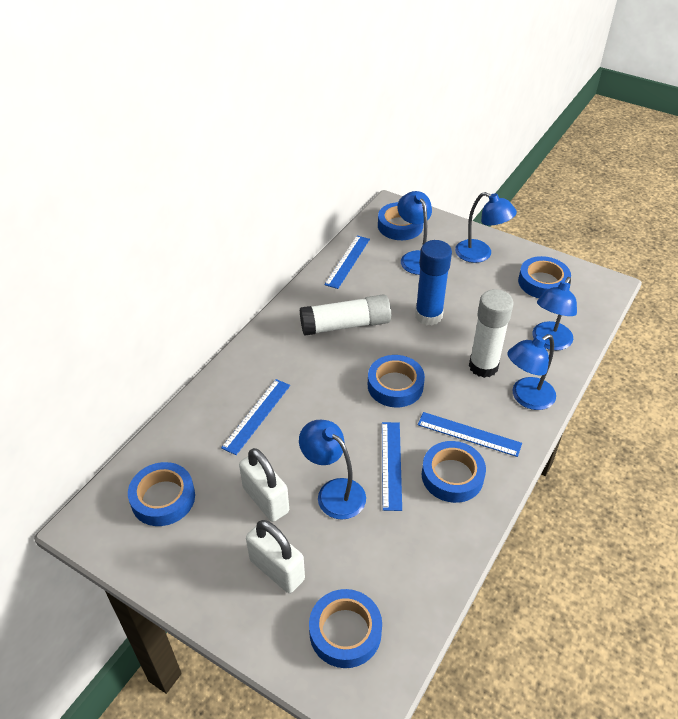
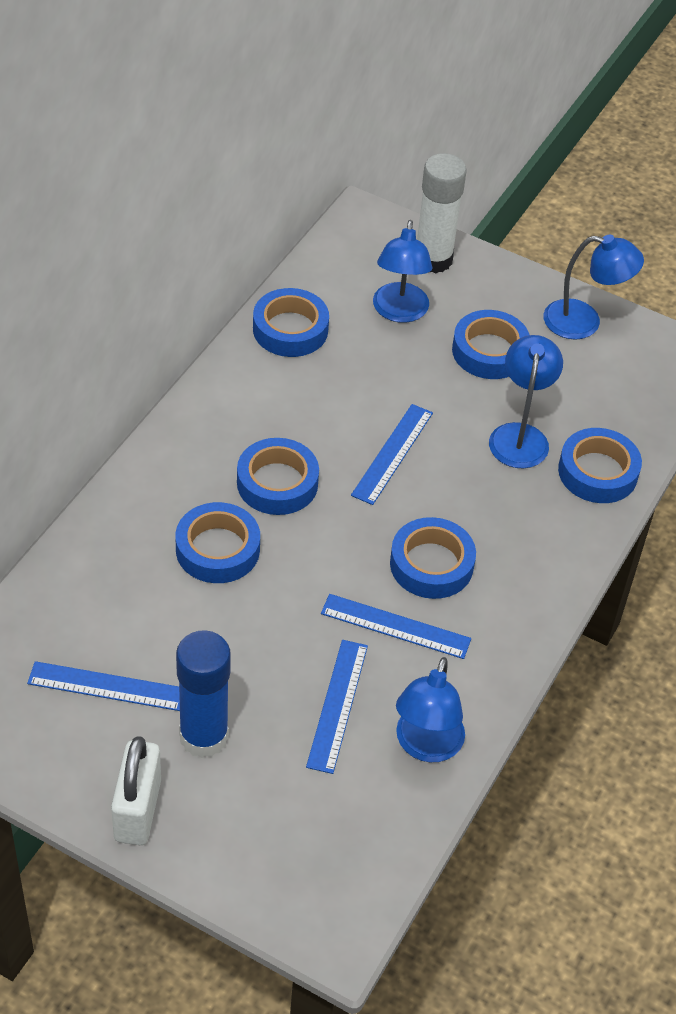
blue lamp: 5 -> 4
white glue stick: 2 -> 1
white padlock: 2 -> 1

